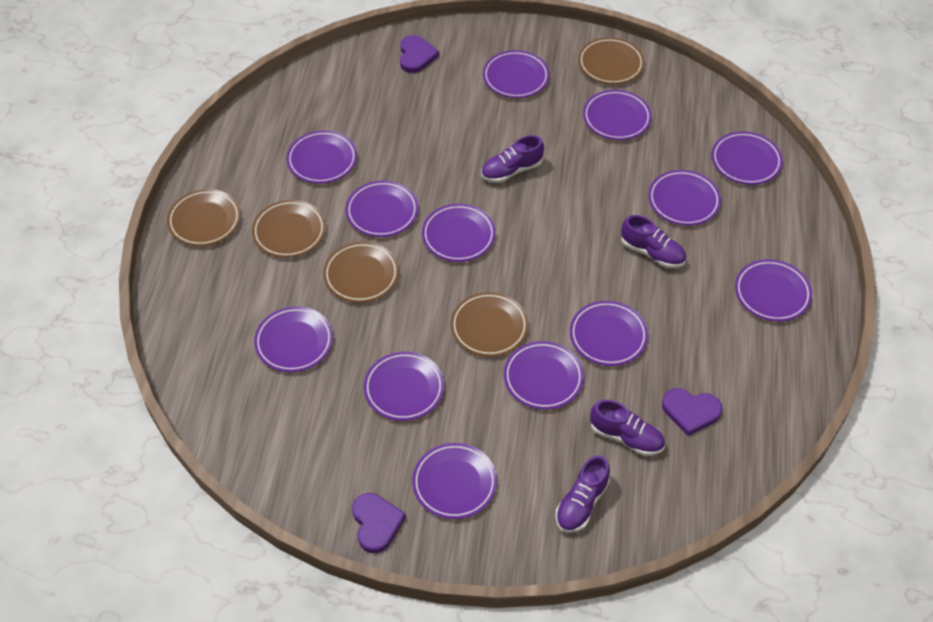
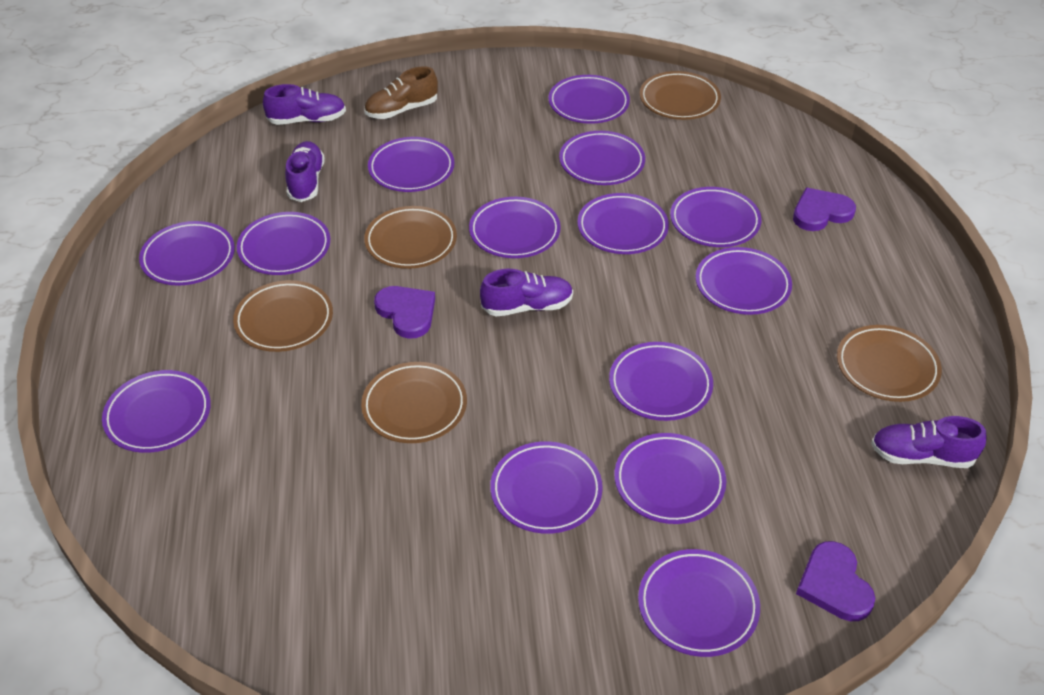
brown shoe: 0 -> 1
purple plate: 13 -> 14

